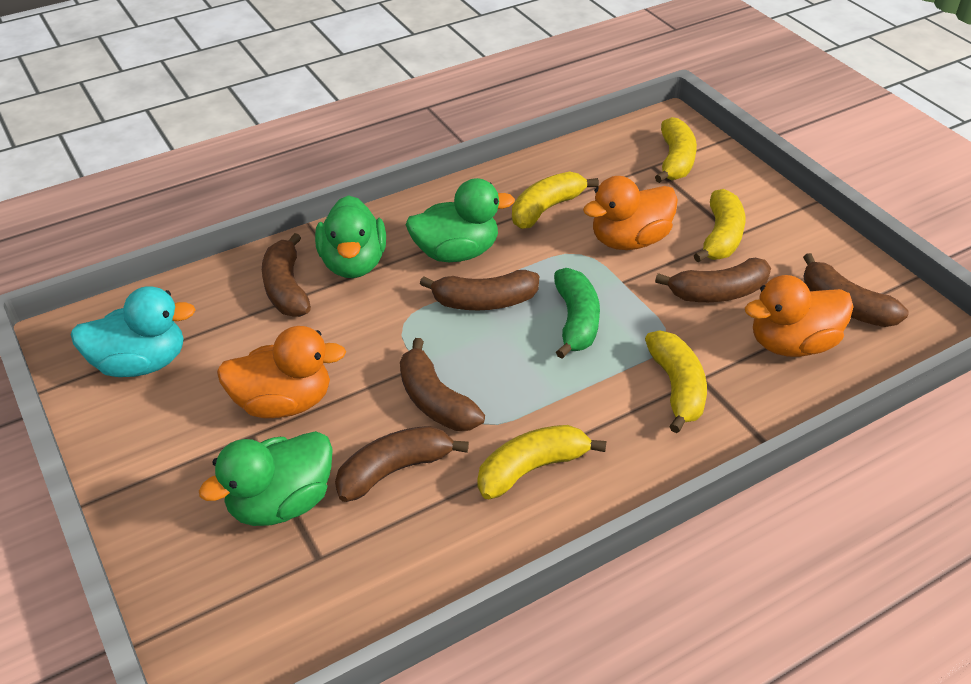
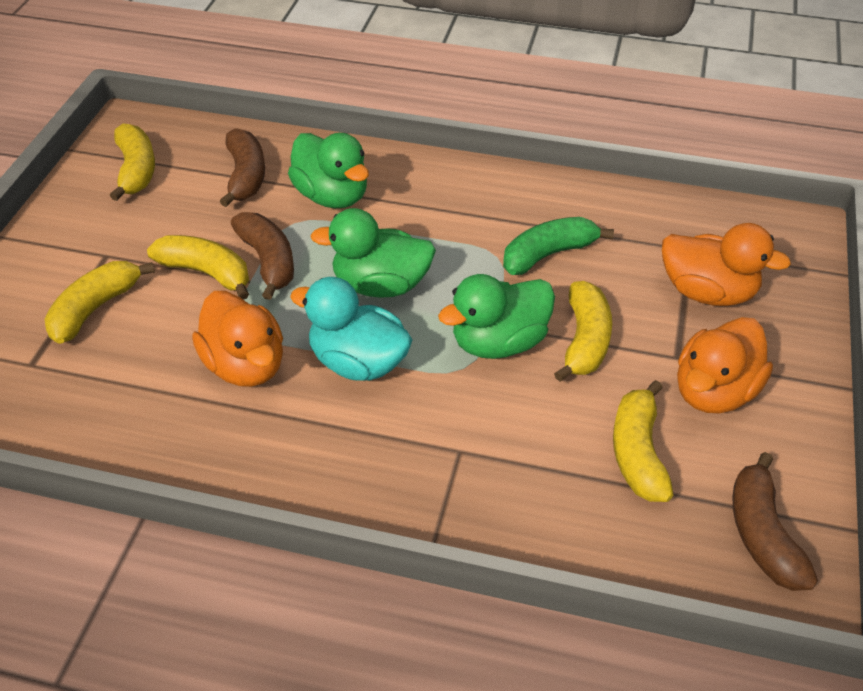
brown banana: 6 -> 3

